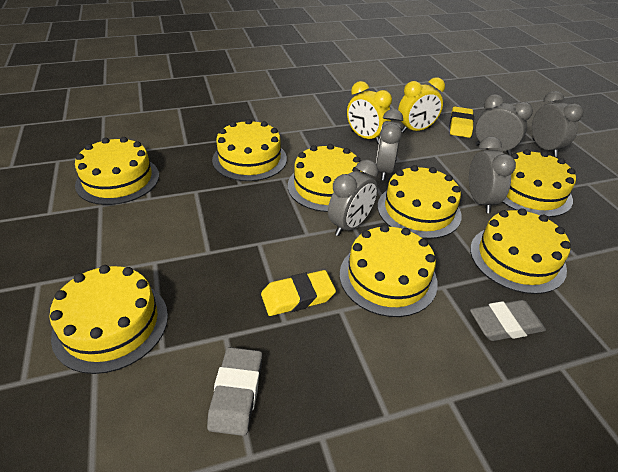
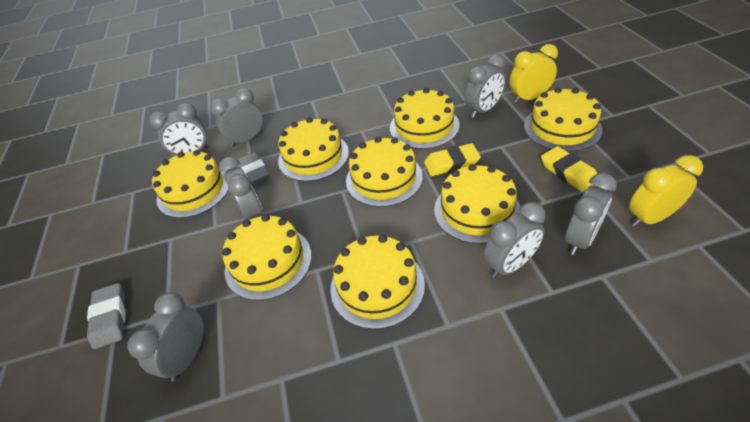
grey clock: 5 -> 7

